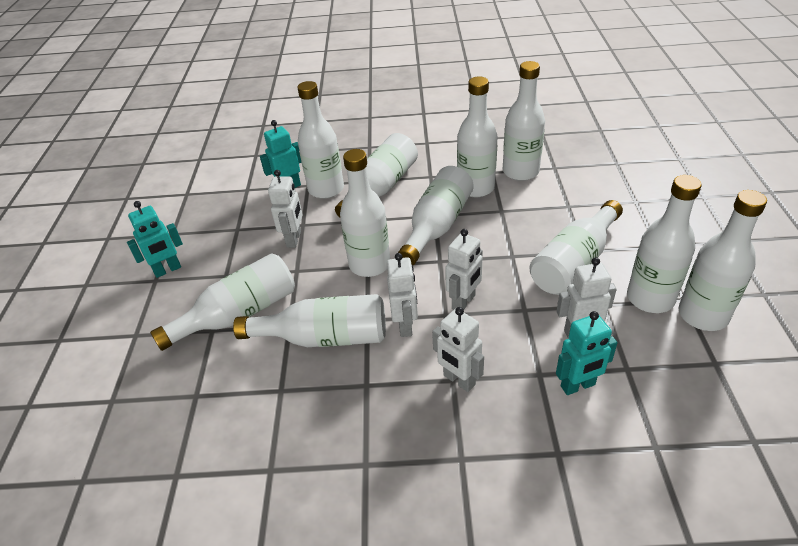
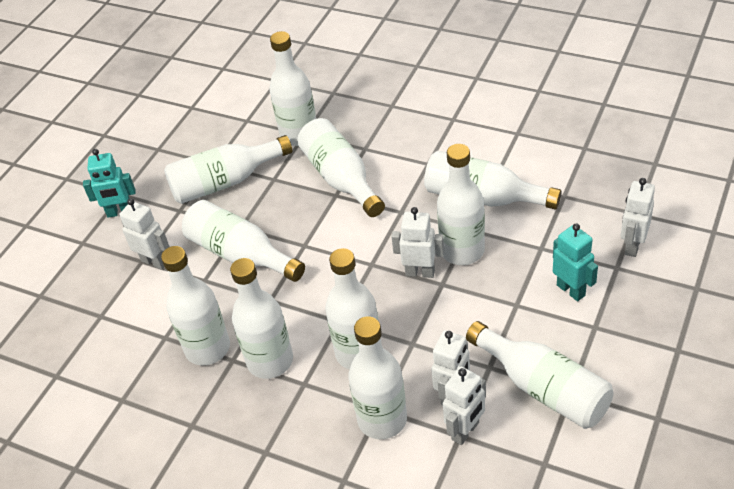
turquoise robot: 3 -> 2

